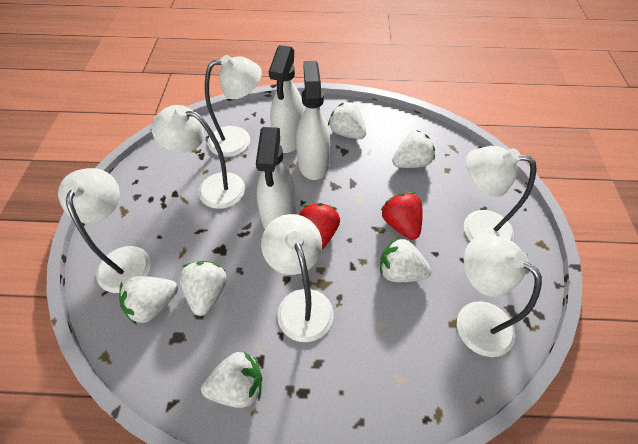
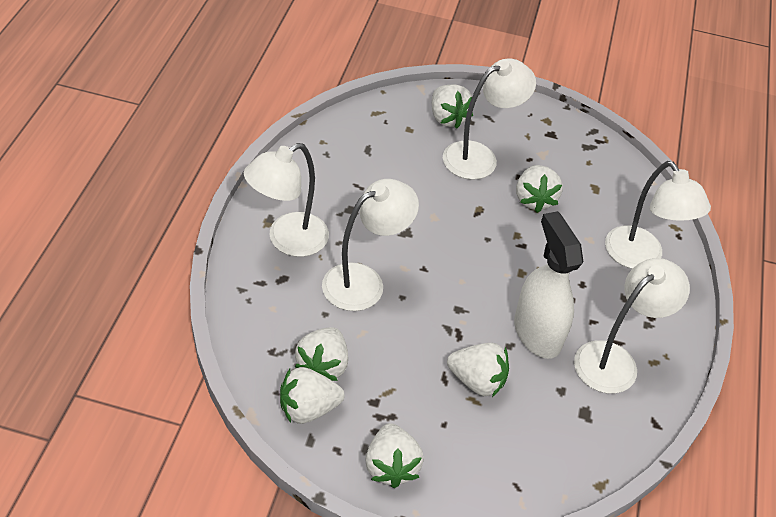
red strawberry: 2 -> 0
white lamp: 6 -> 5
white spray bottle: 3 -> 1

